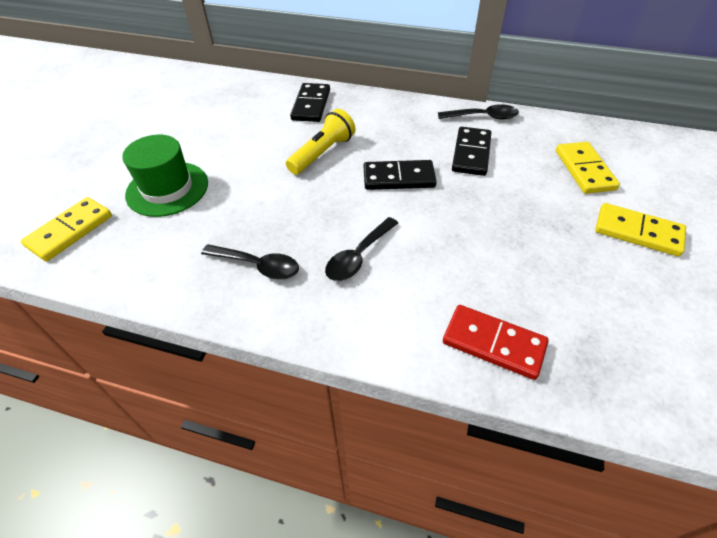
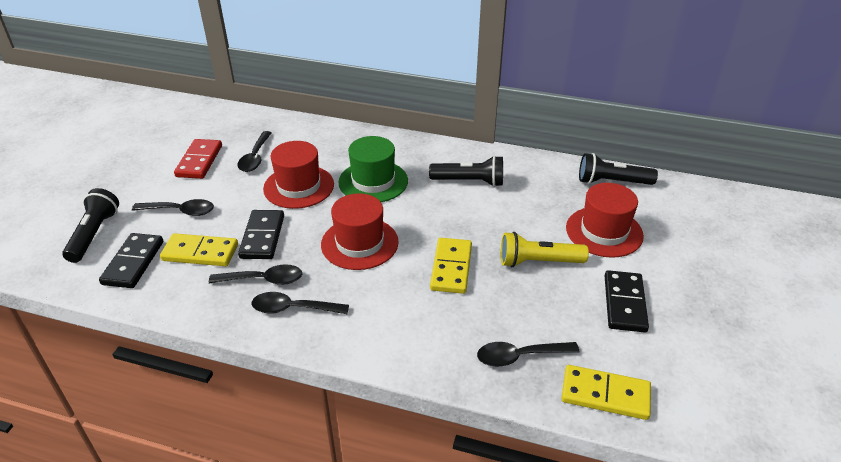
black flashlight: 0 -> 3
black spoon: 3 -> 5
red hat: 0 -> 3

